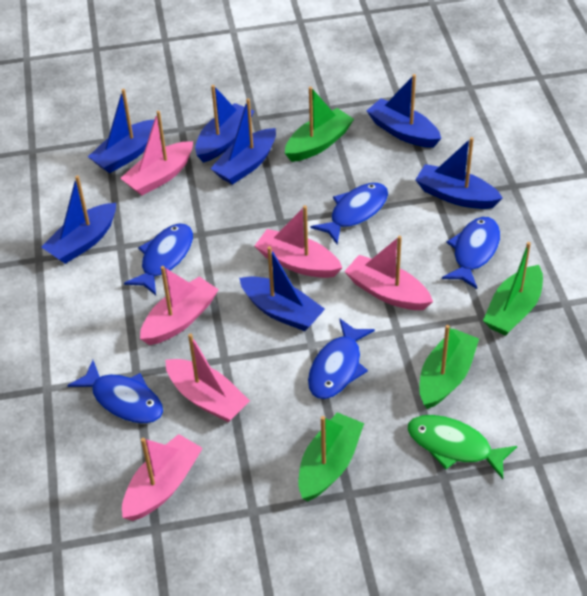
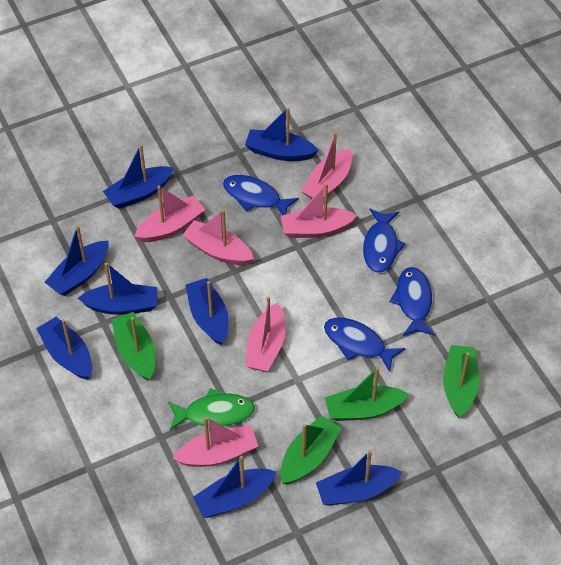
blue boat: 7 -> 8
blue fish: 5 -> 4

